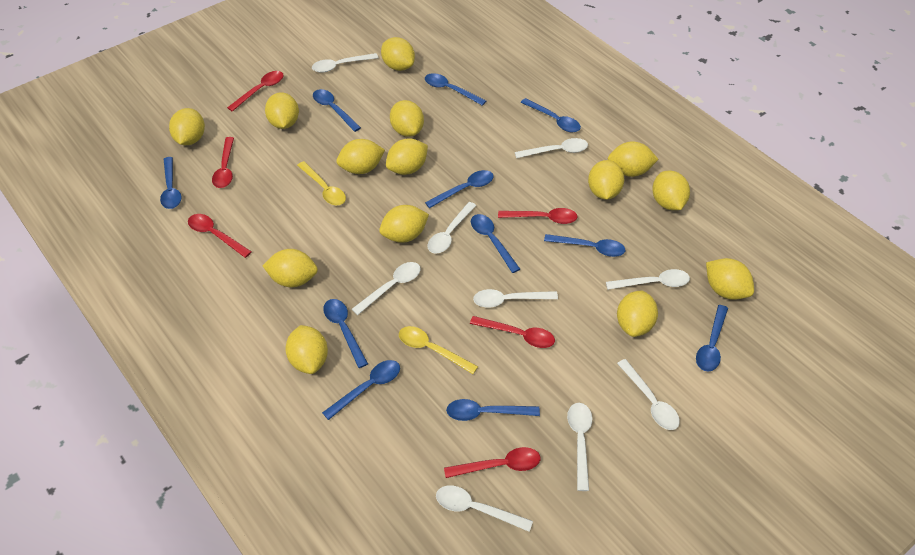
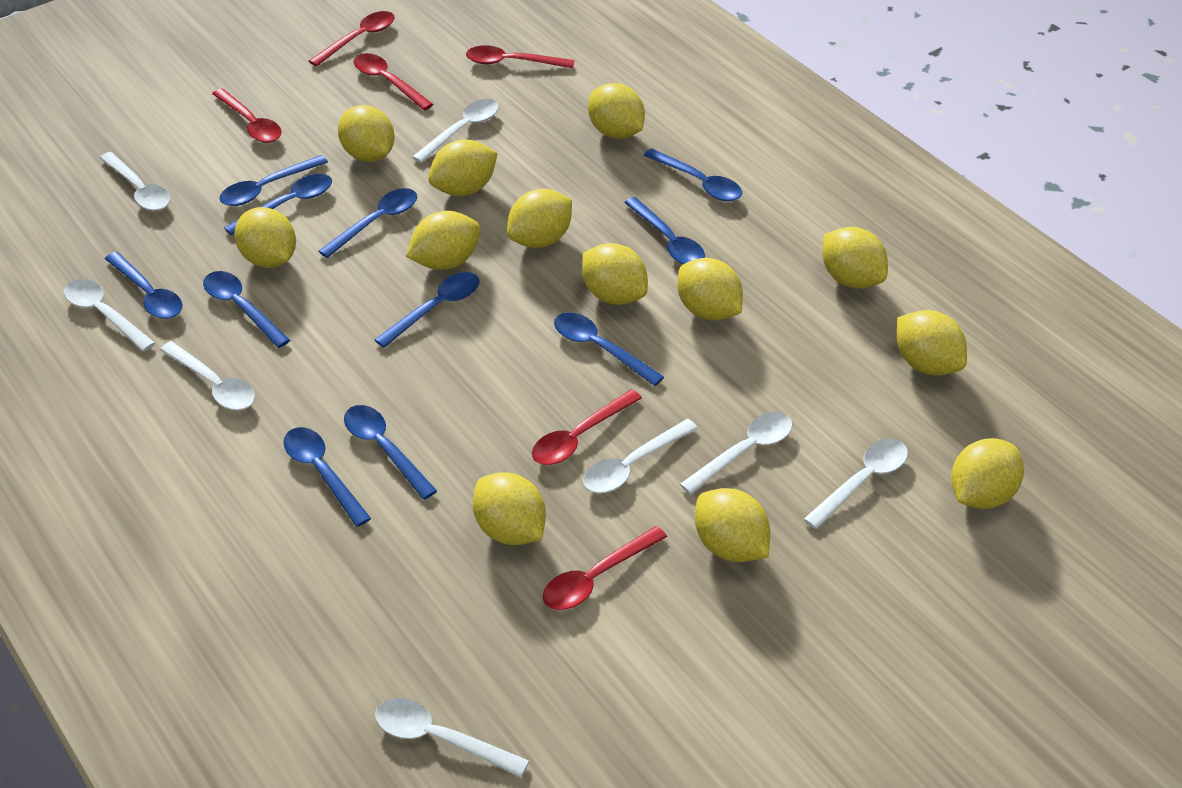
white spoon: 9 -> 8
yellow lemon: 14 -> 13
yellow spoon: 2 -> 0

